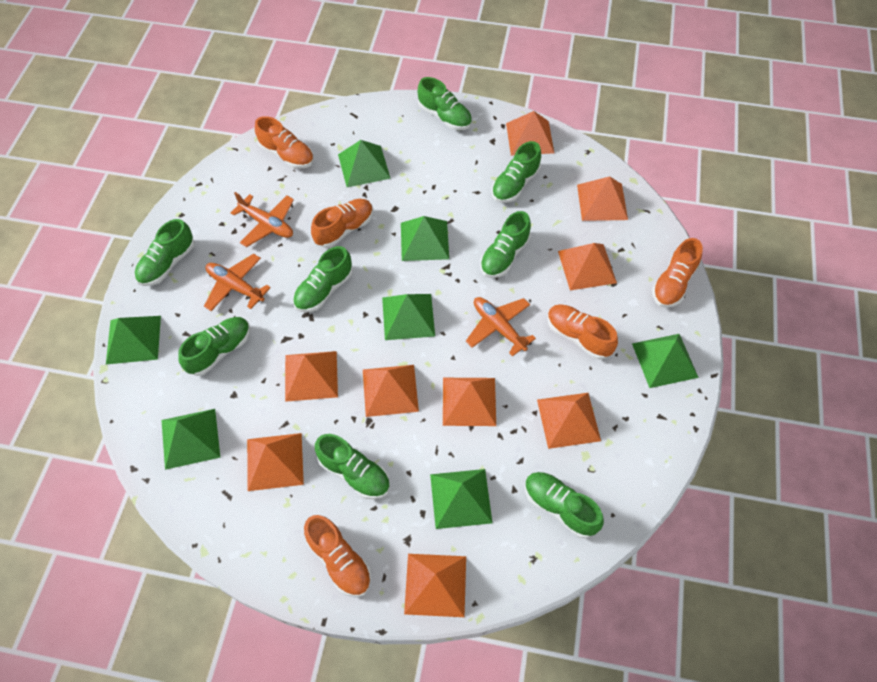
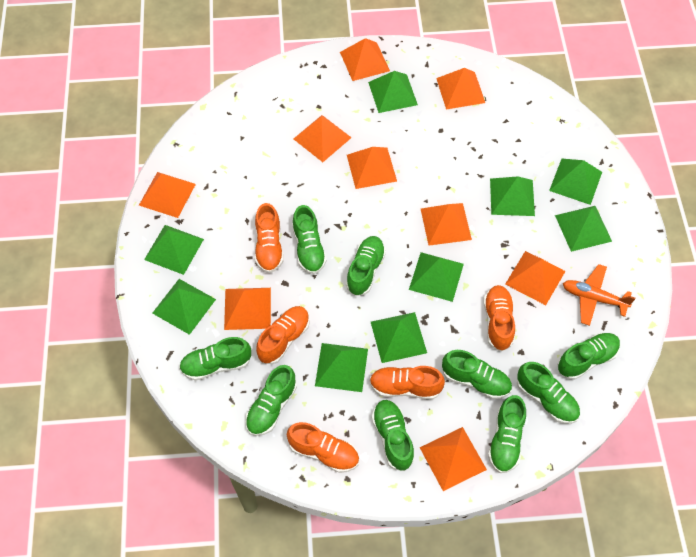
green pyramid: 7 -> 9
green shoe: 8 -> 9
orange plane: 3 -> 1

